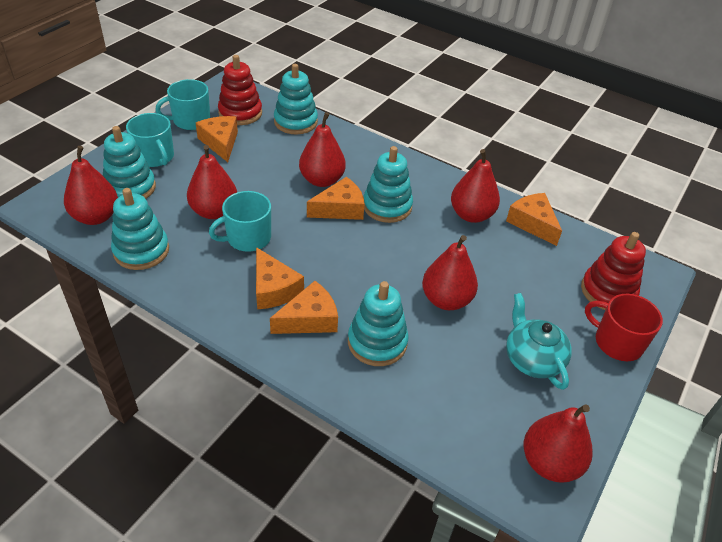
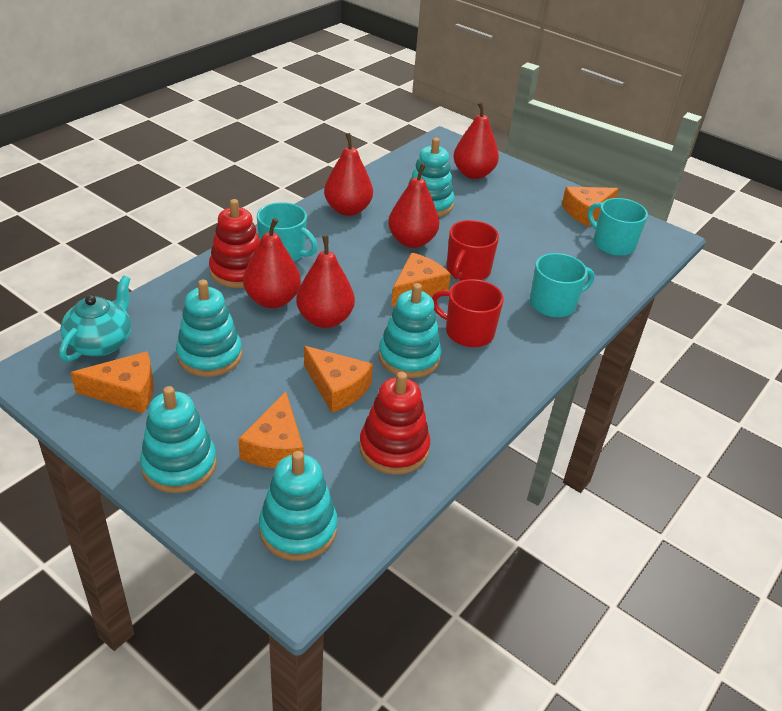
red mug: 1 -> 2
red pear: 6 -> 5

